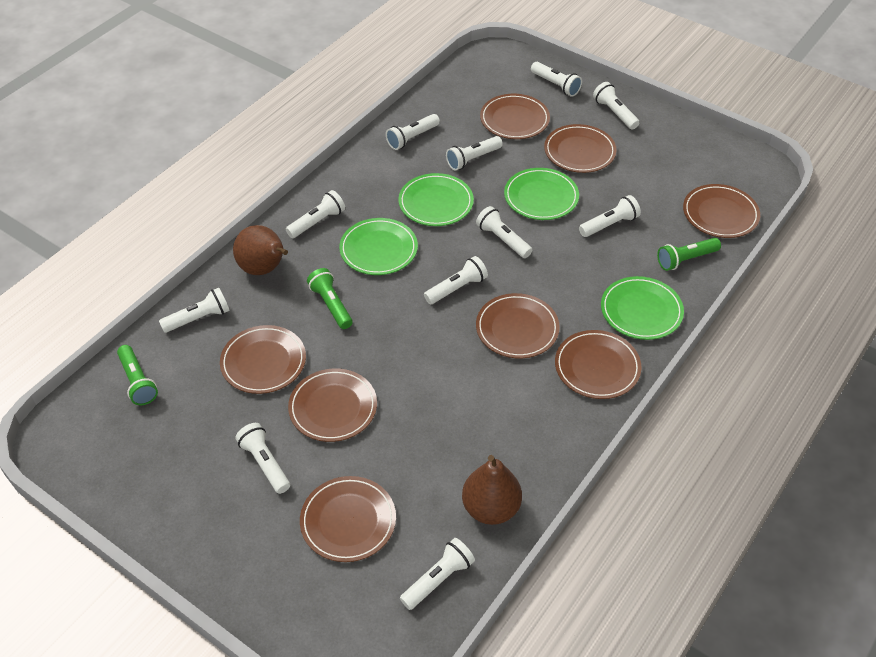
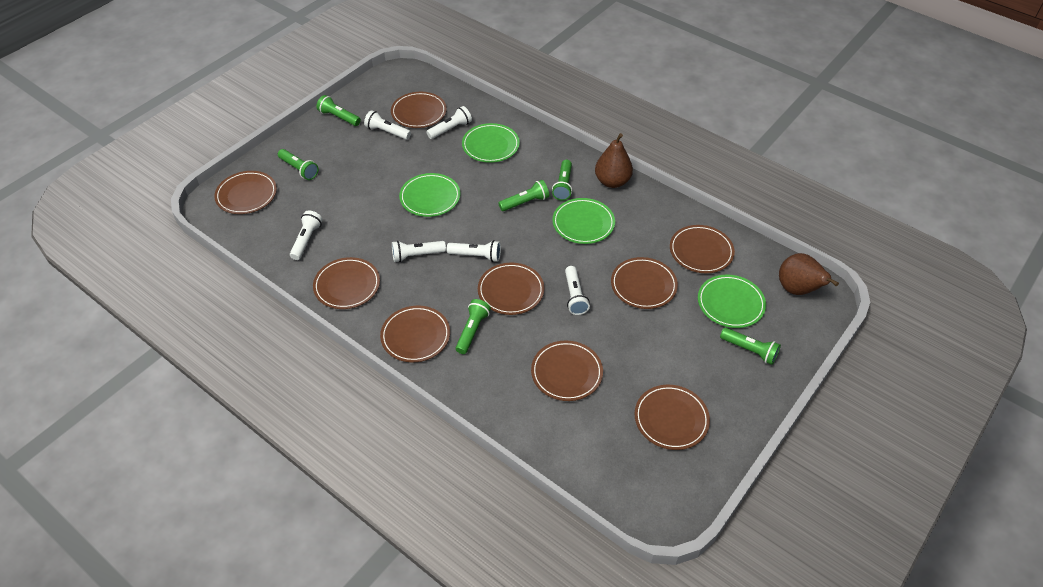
brown plate: 8 -> 9
green flashlight: 3 -> 6
white flashlight: 11 -> 6

